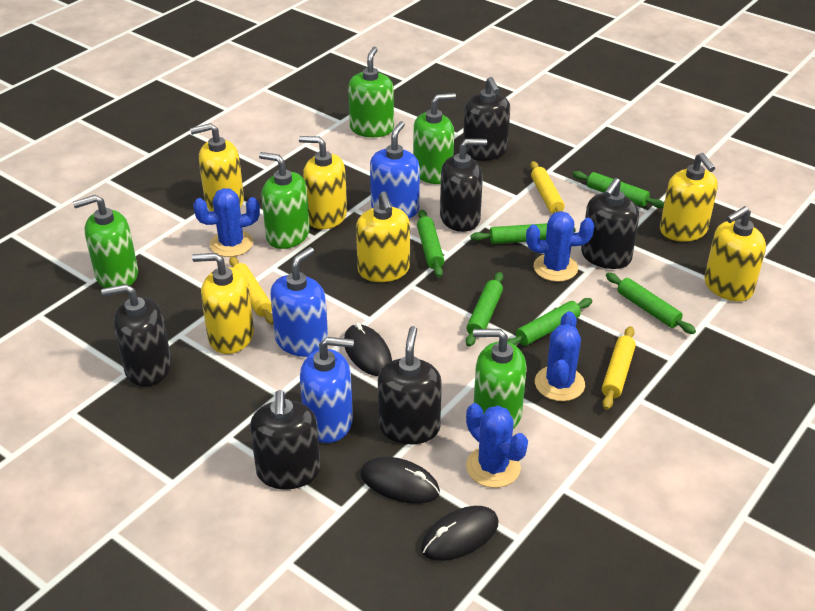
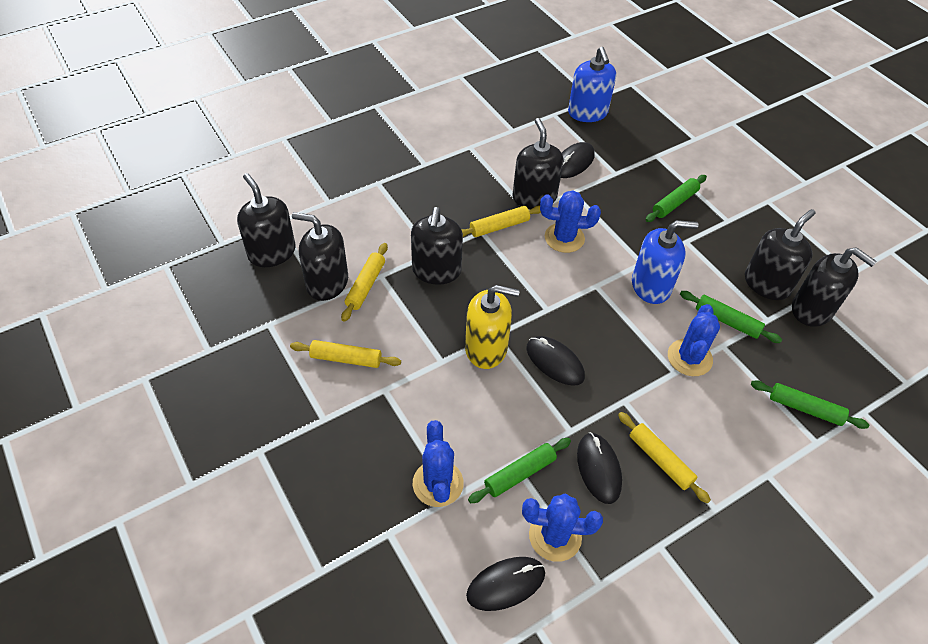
black mouse: 3 -> 4
blue soap dispenser: 3 -> 2
green rolling pin: 6 -> 4
green soap dispenser: 5 -> 0
yellow rolling pin: 3 -> 4
yellow soap dispenser: 6 -> 1

